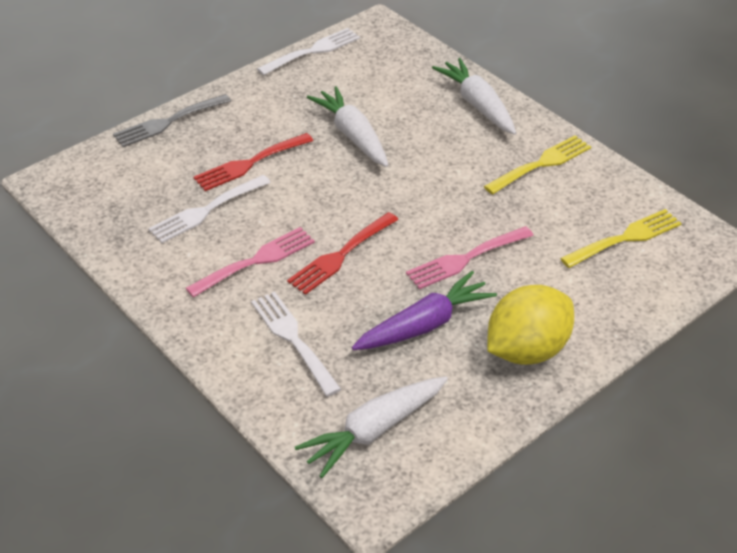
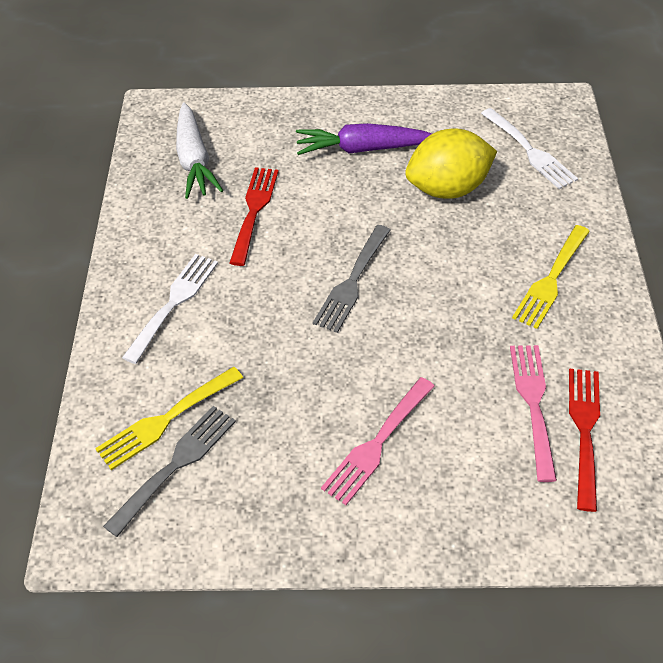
grey fork: 1 -> 2
white carrot: 3 -> 1
white fork: 3 -> 2

